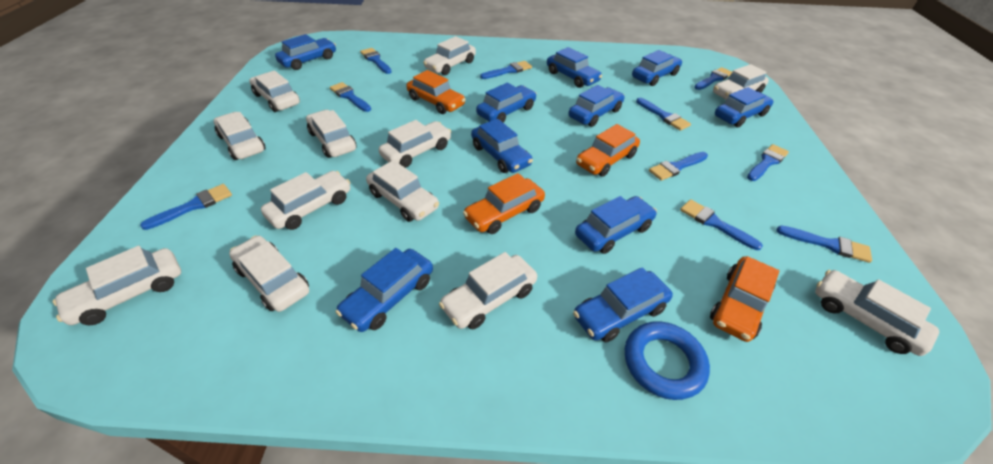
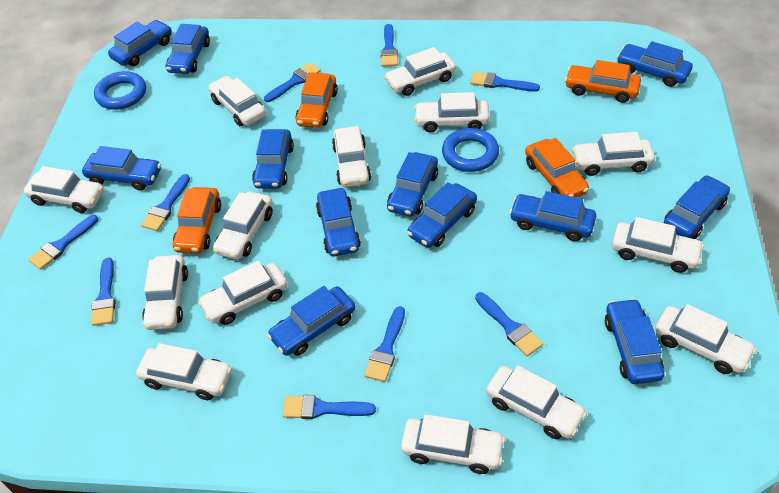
blue brush: 10 -> 9
blue car: 10 -> 12
blue ring: 1 -> 2
white car: 12 -> 14

